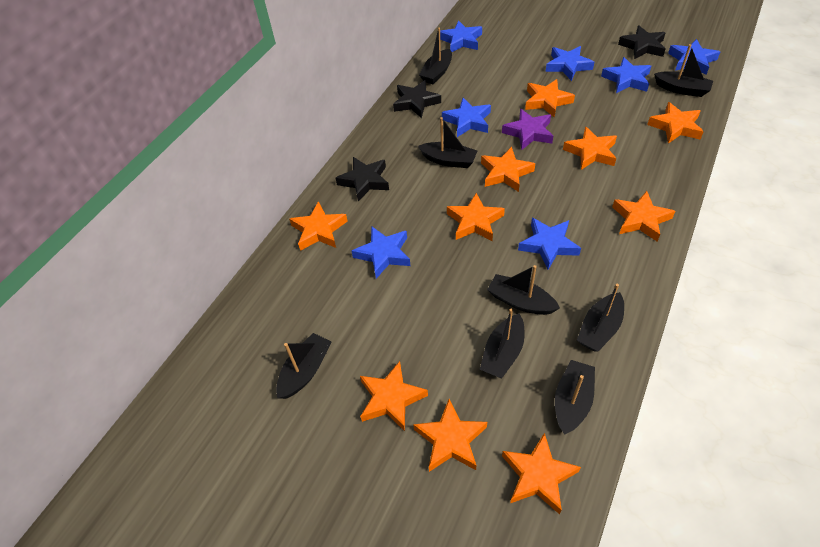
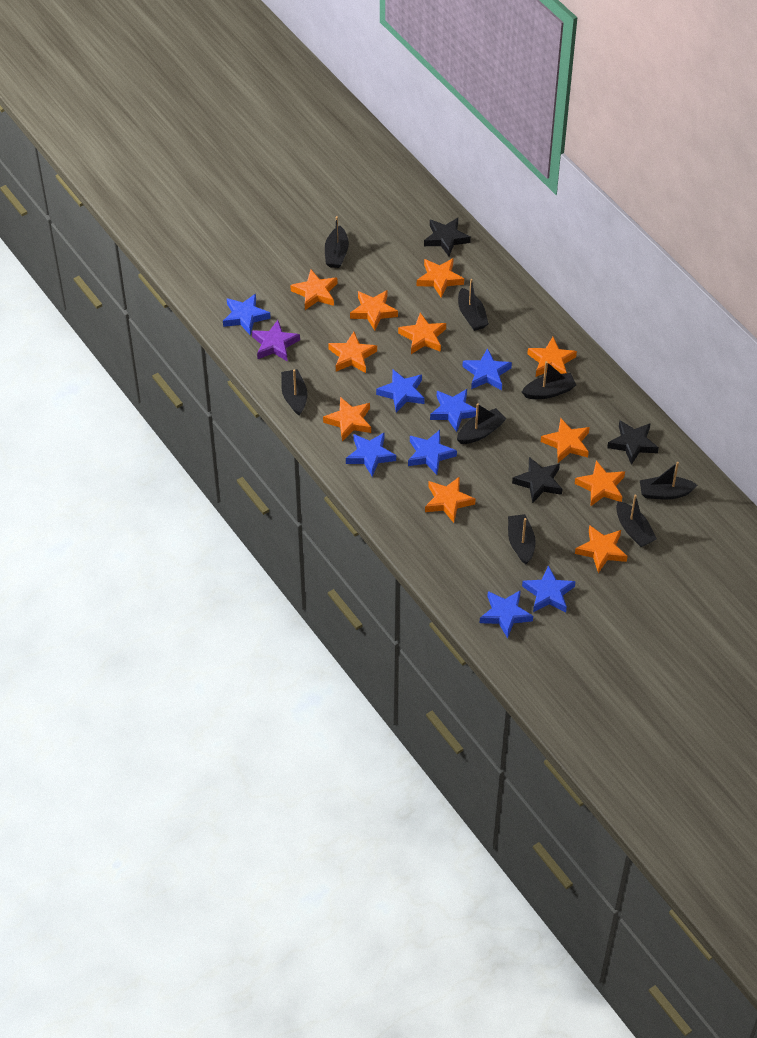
blue star: 7 -> 8
orange star: 10 -> 11

